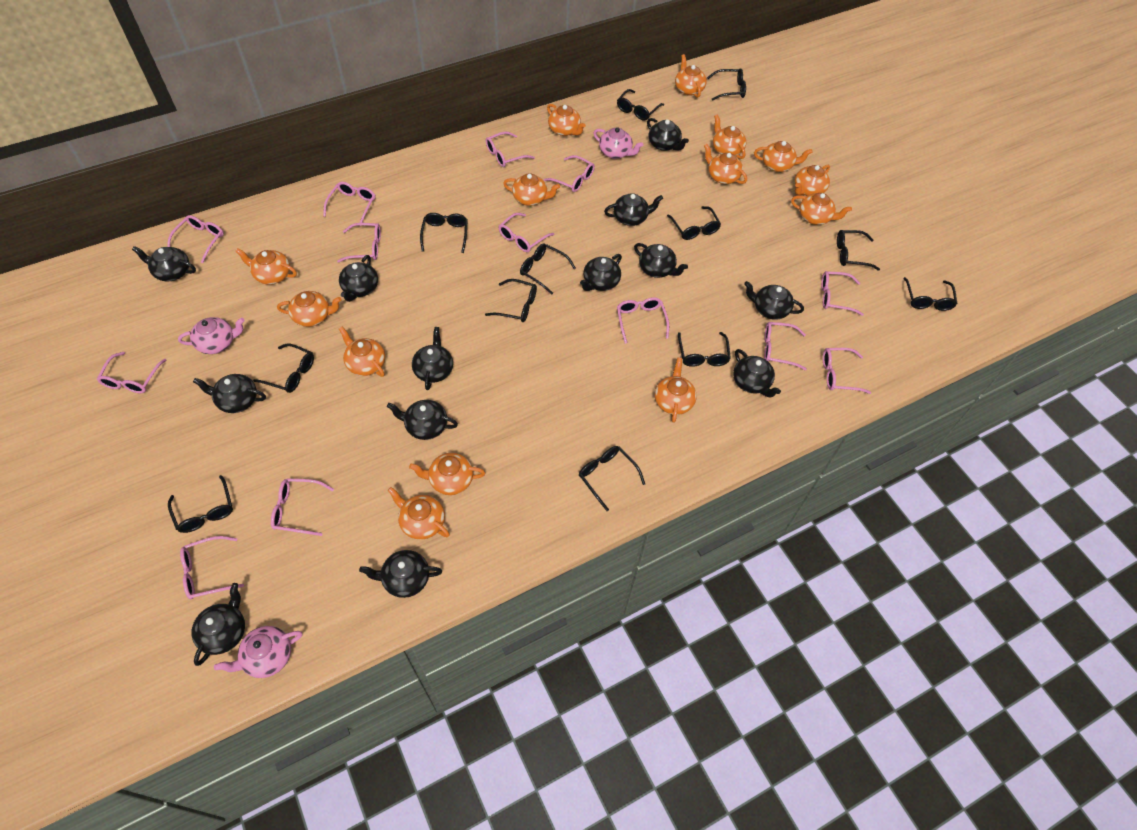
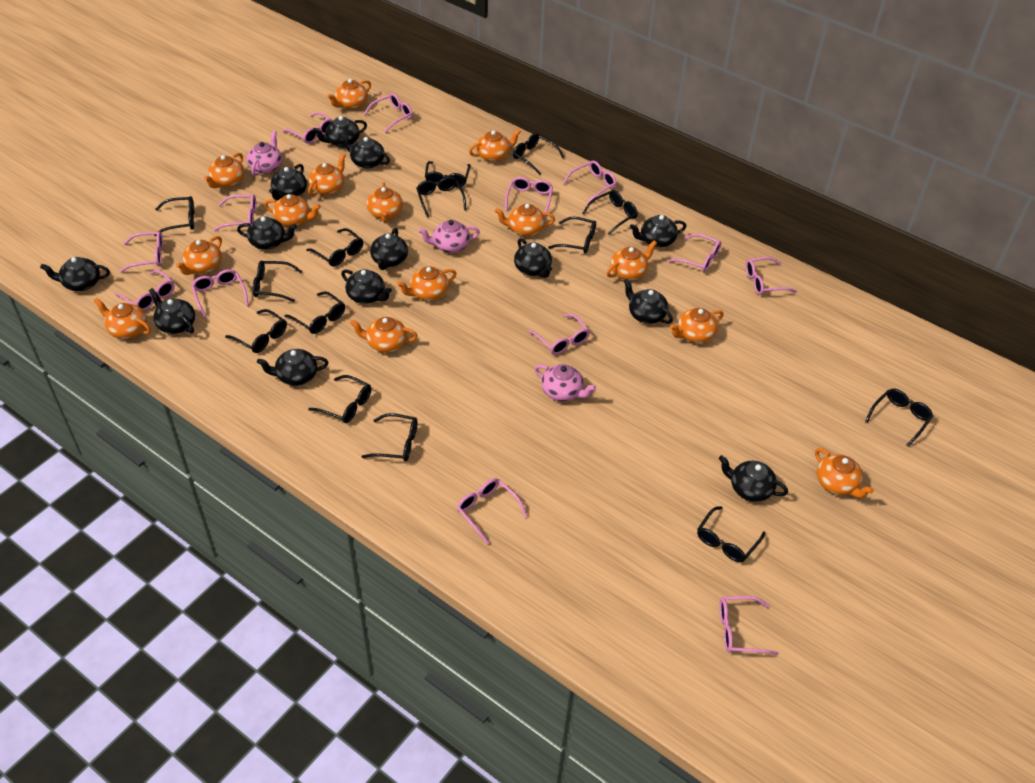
black glasses: 12 -> 14

